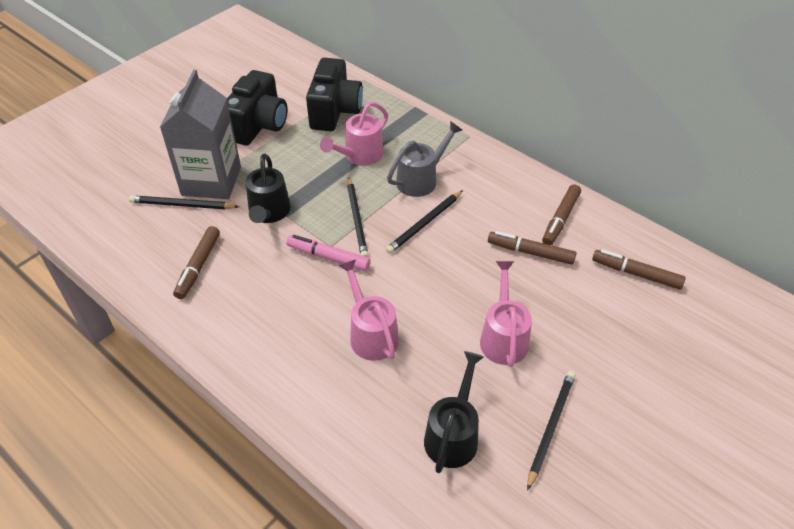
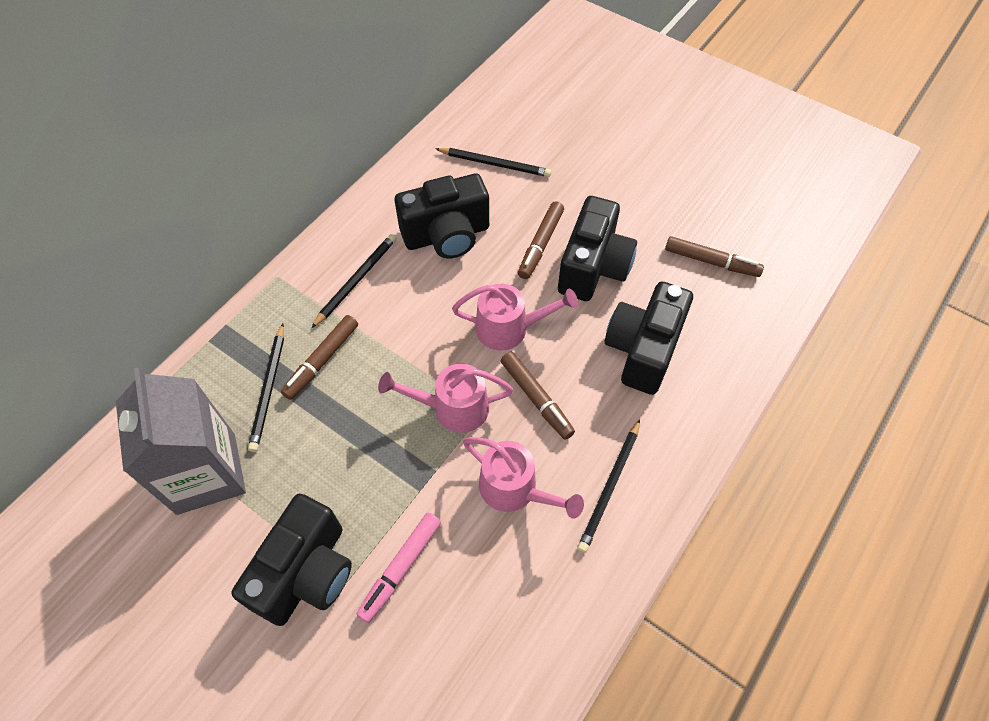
black camera: 2 -> 4
black watering can: 2 -> 0
grey watering can: 1 -> 0

